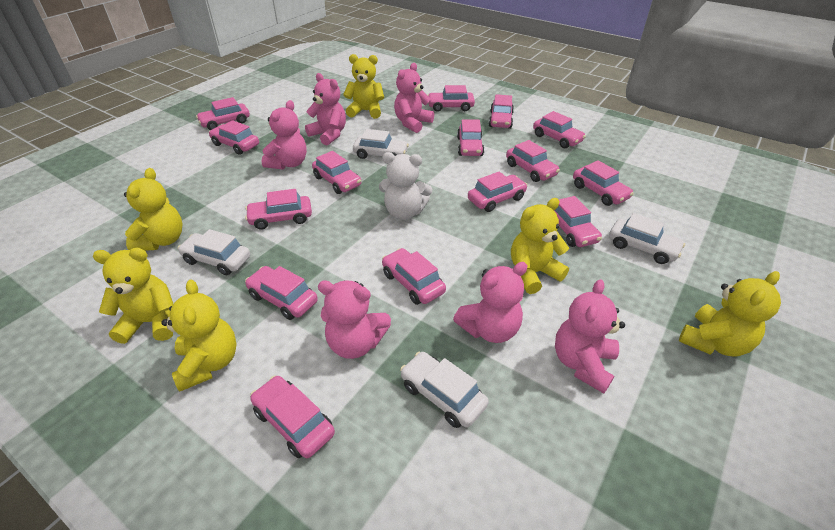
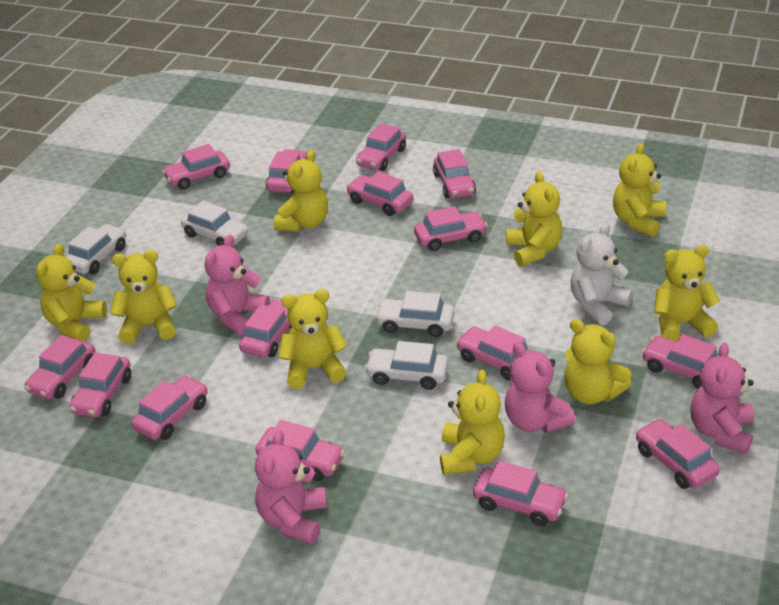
pink teddy bear: 6 -> 4
yellow teddy bear: 6 -> 9

